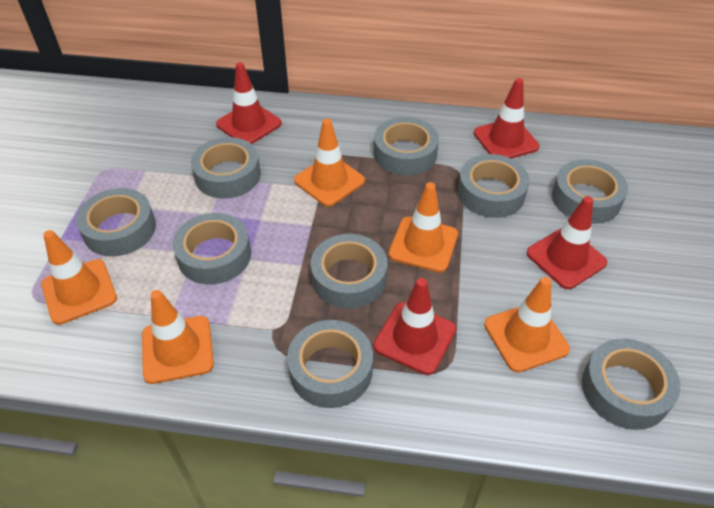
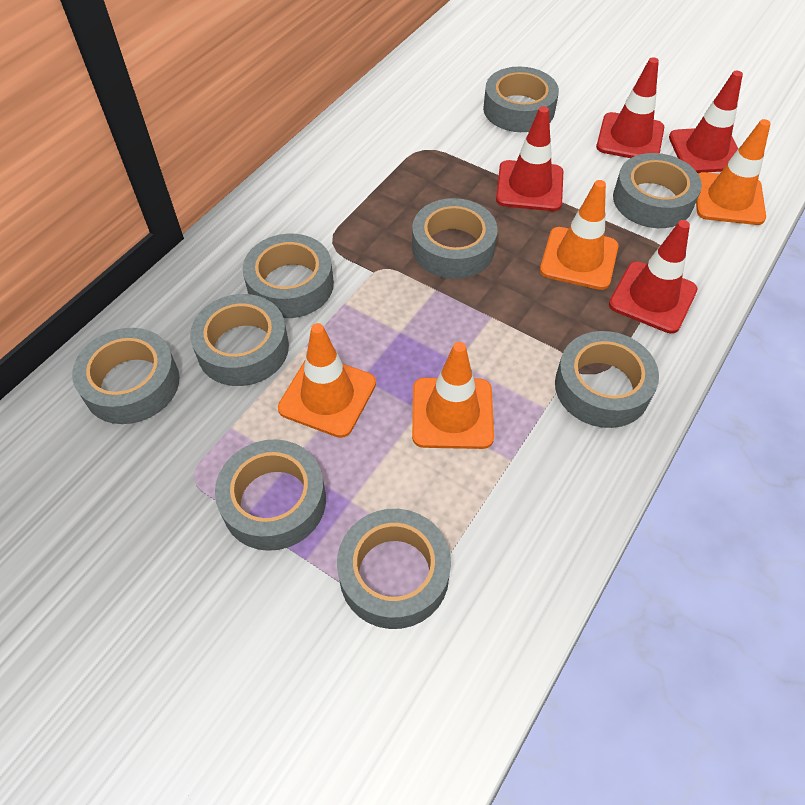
orange traffic cone: 5 -> 4

